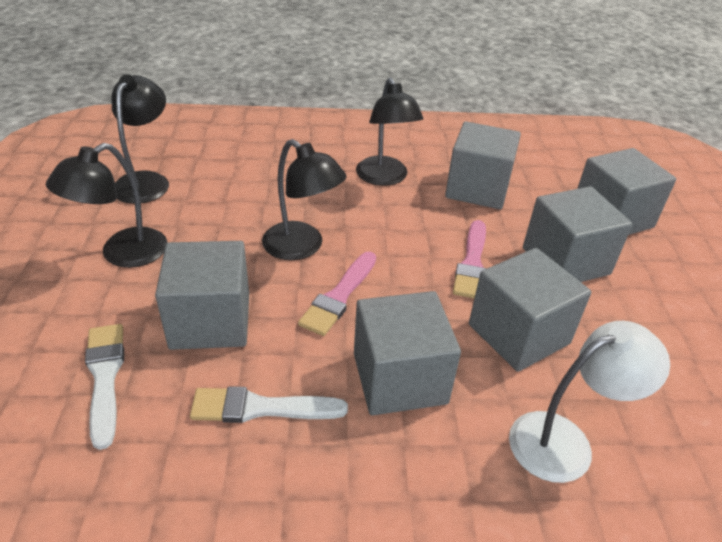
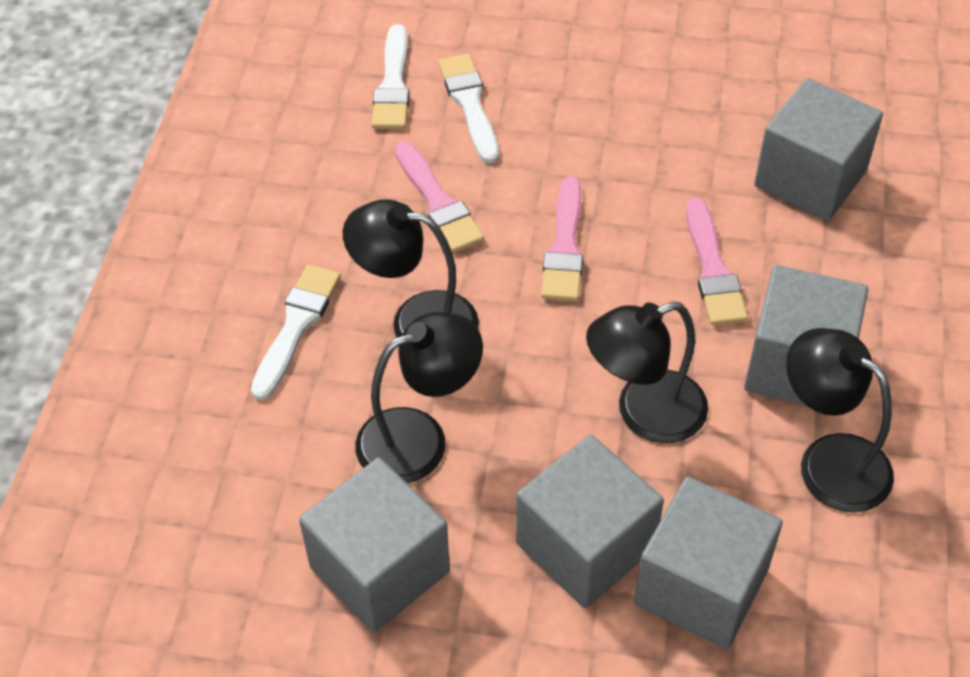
grey cube: 6 -> 5
pink brush: 2 -> 3
white brush: 2 -> 3
white lamp: 1 -> 0

